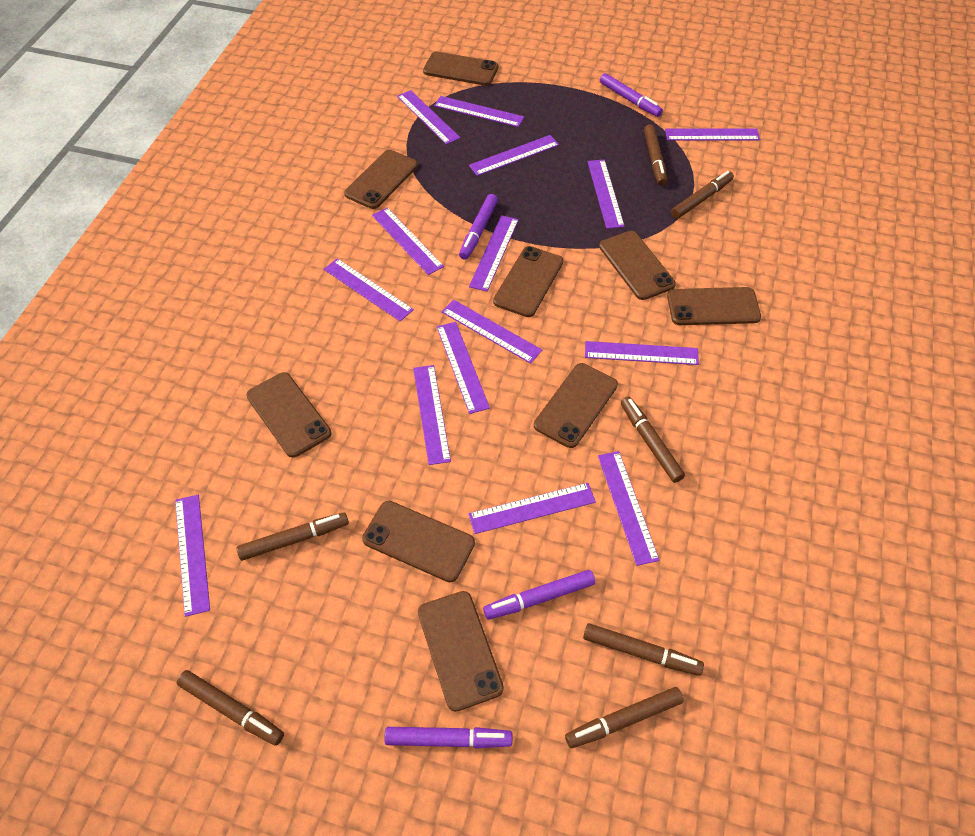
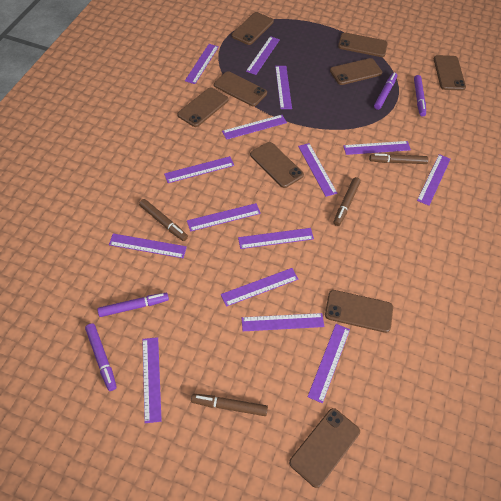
brown marker: 7 -> 4

